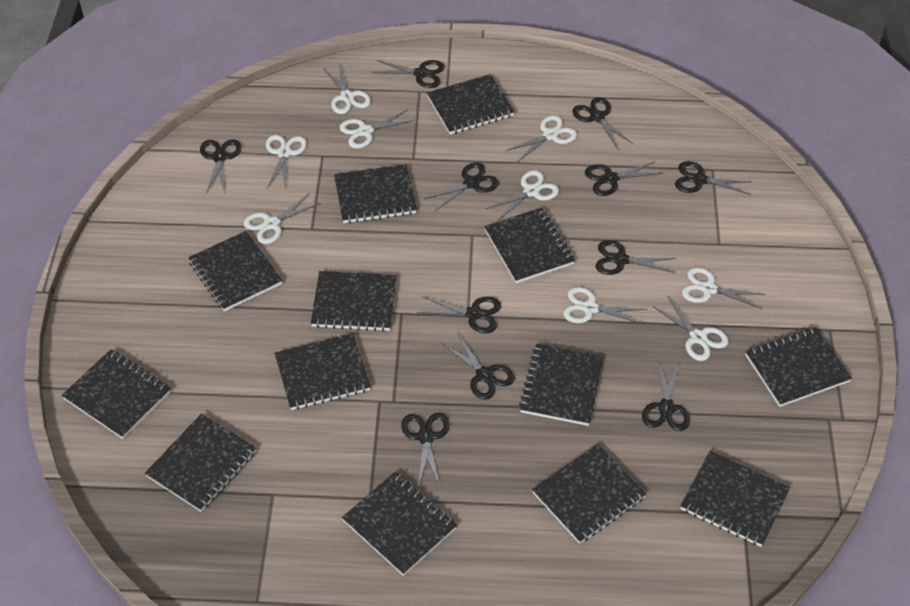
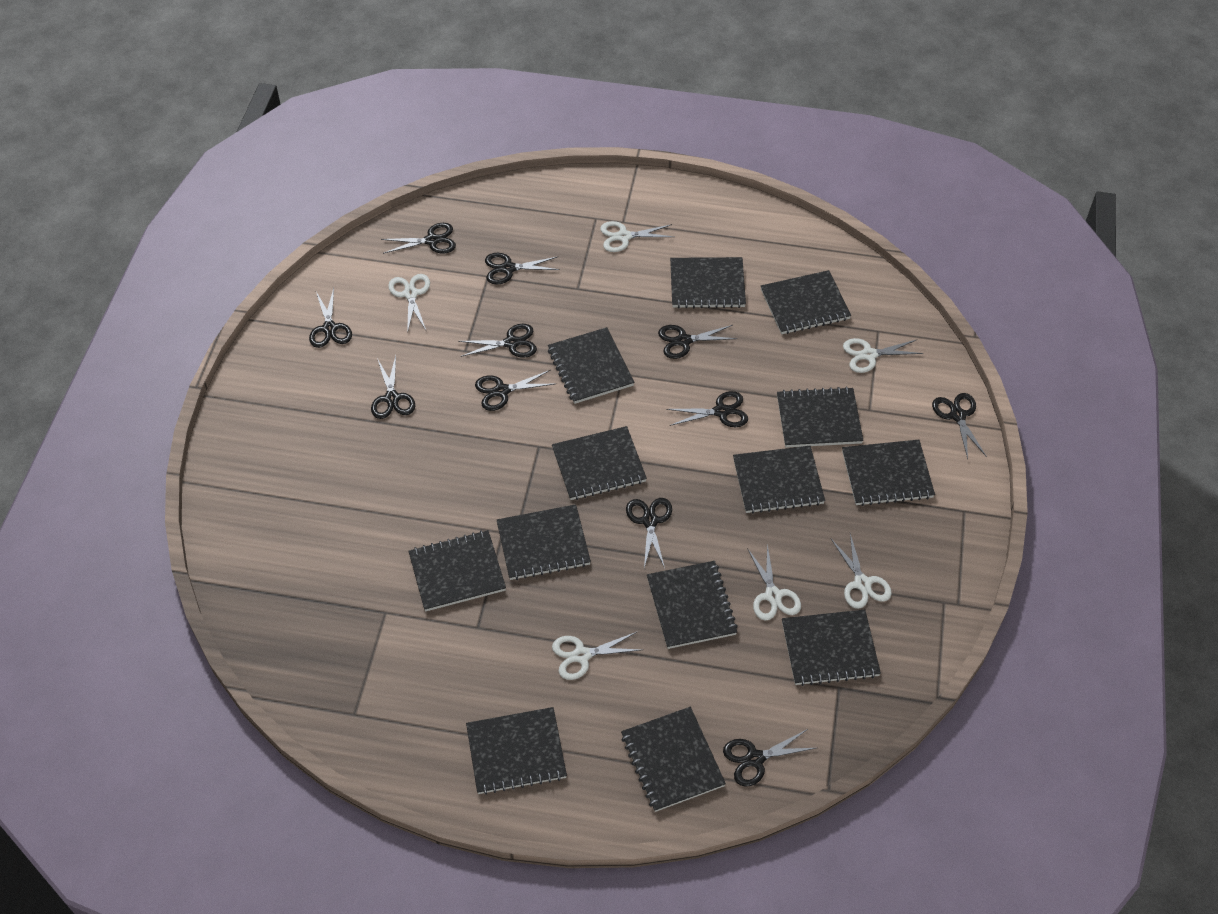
white scissors: 9 -> 6

